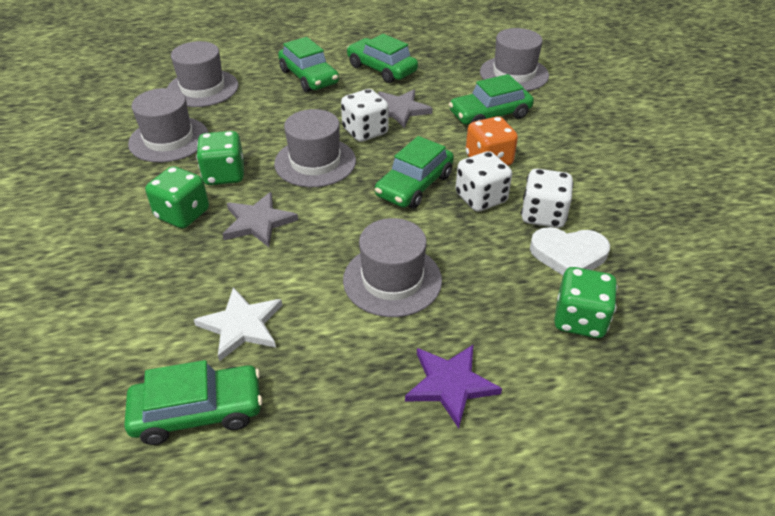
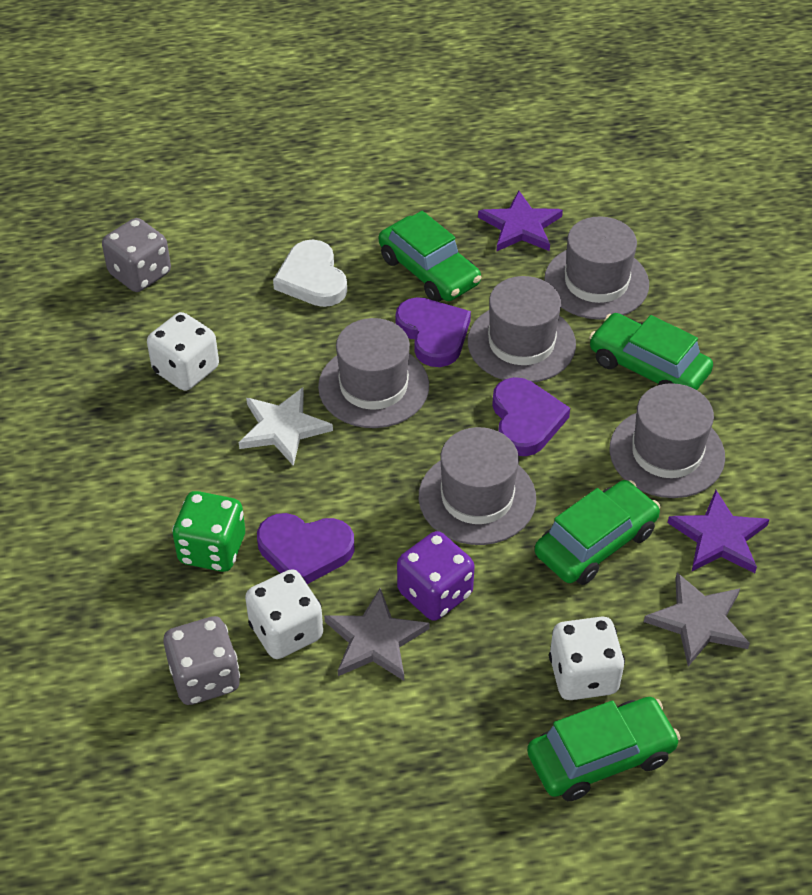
green car: 5 -> 4
green dice: 3 -> 1
grey dice: 0 -> 2
orange dice: 1 -> 0
purple dice: 0 -> 1
purple heart: 0 -> 3
purple star: 1 -> 2

